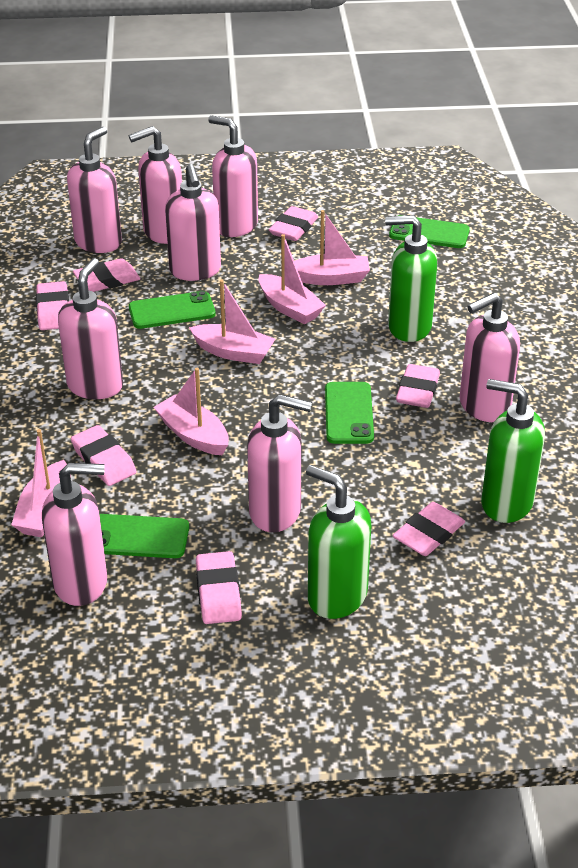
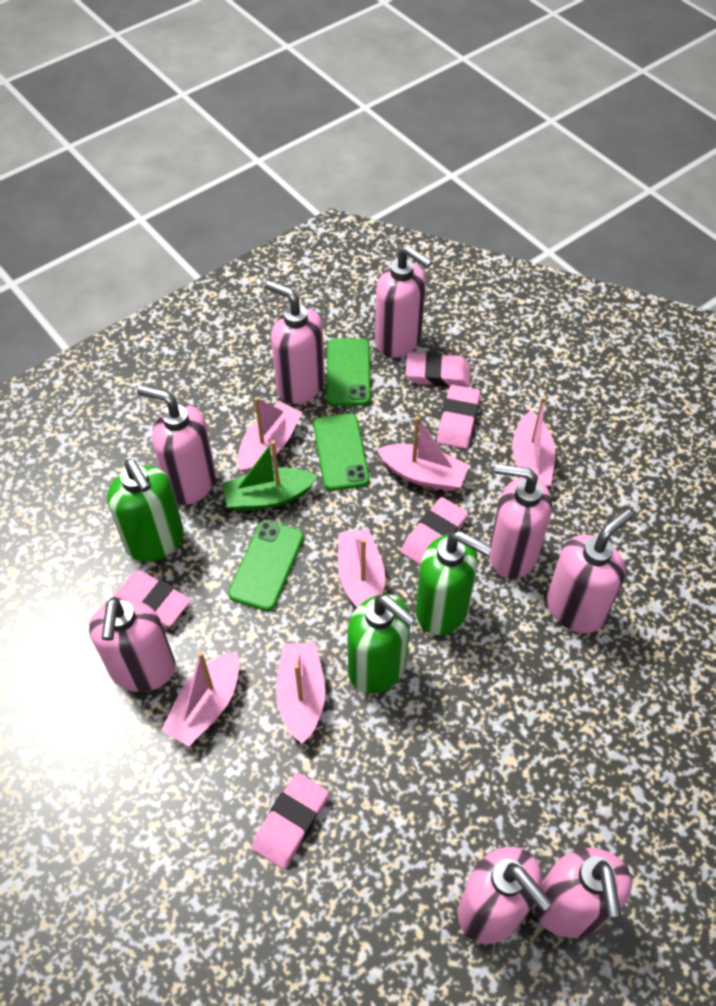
green boat: 0 -> 1
green phone: 4 -> 3
pink boat: 5 -> 6
pink eraser: 7 -> 5

